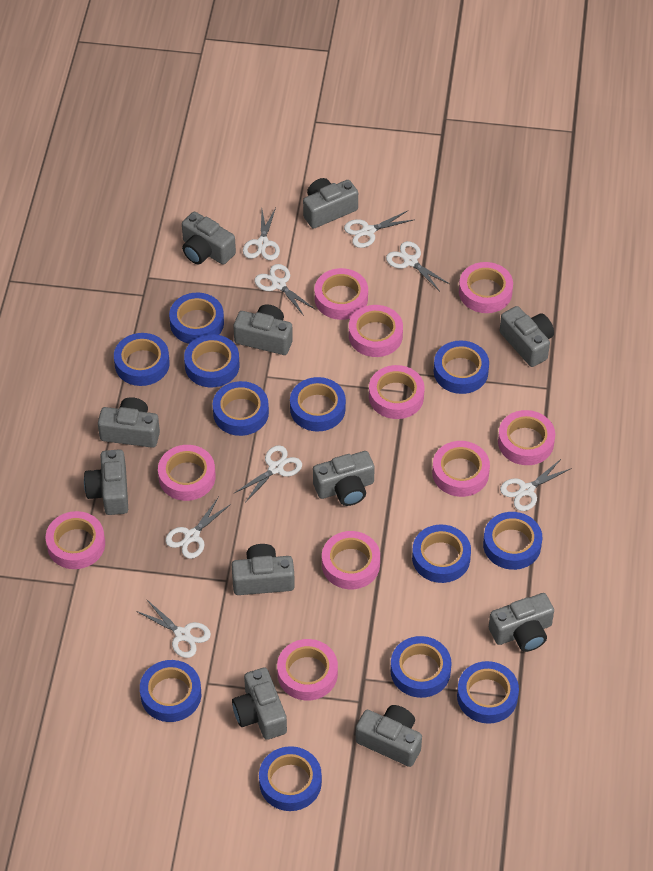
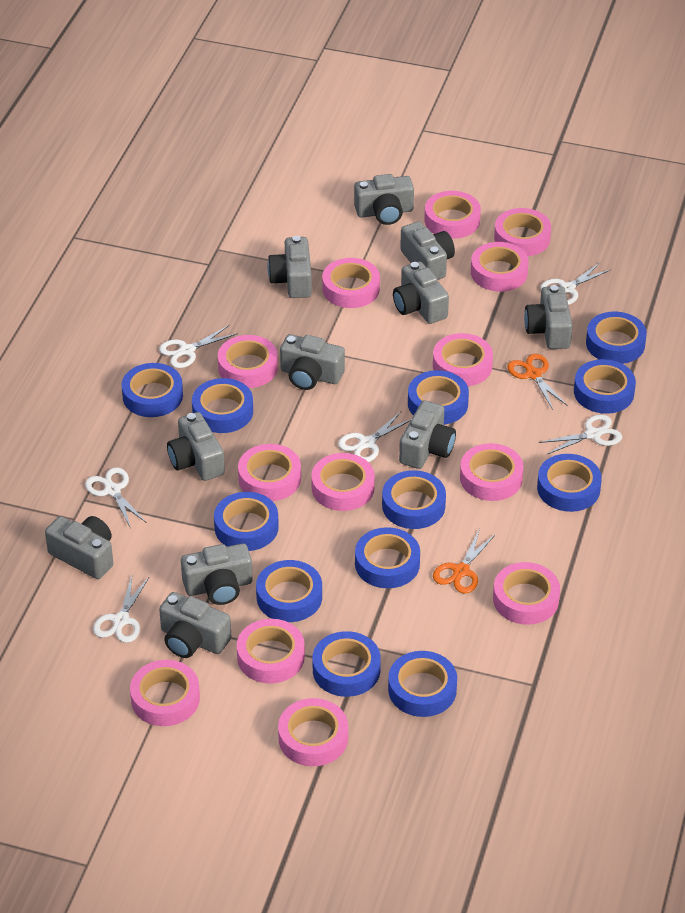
orange scissors: 0 -> 2
pink tape: 10 -> 13
white scissors: 8 -> 6

